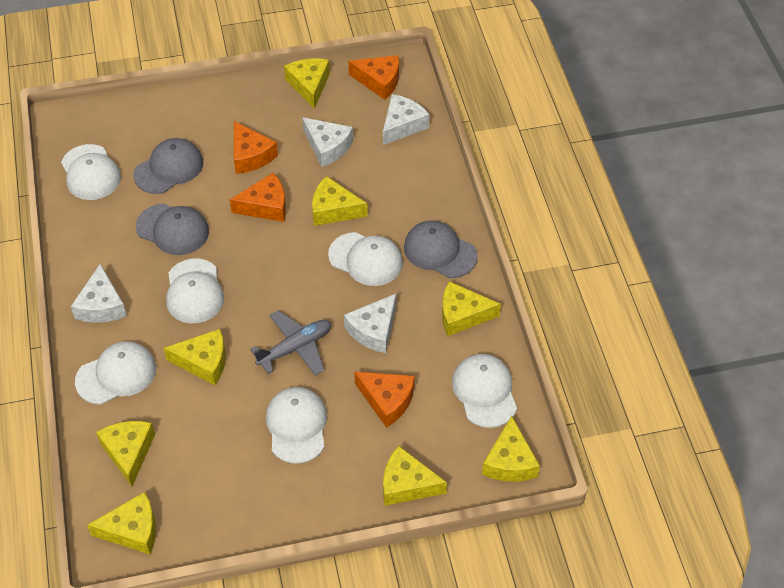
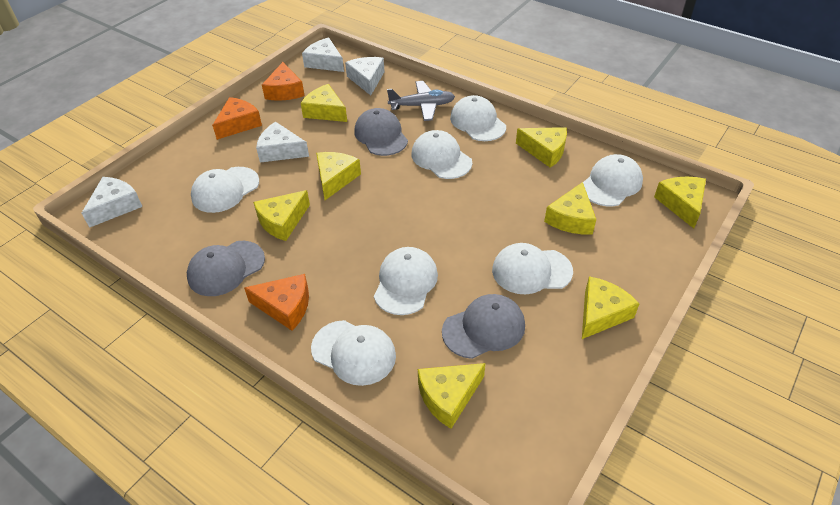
orange cheese: 4 -> 3
white cap: 6 -> 7

